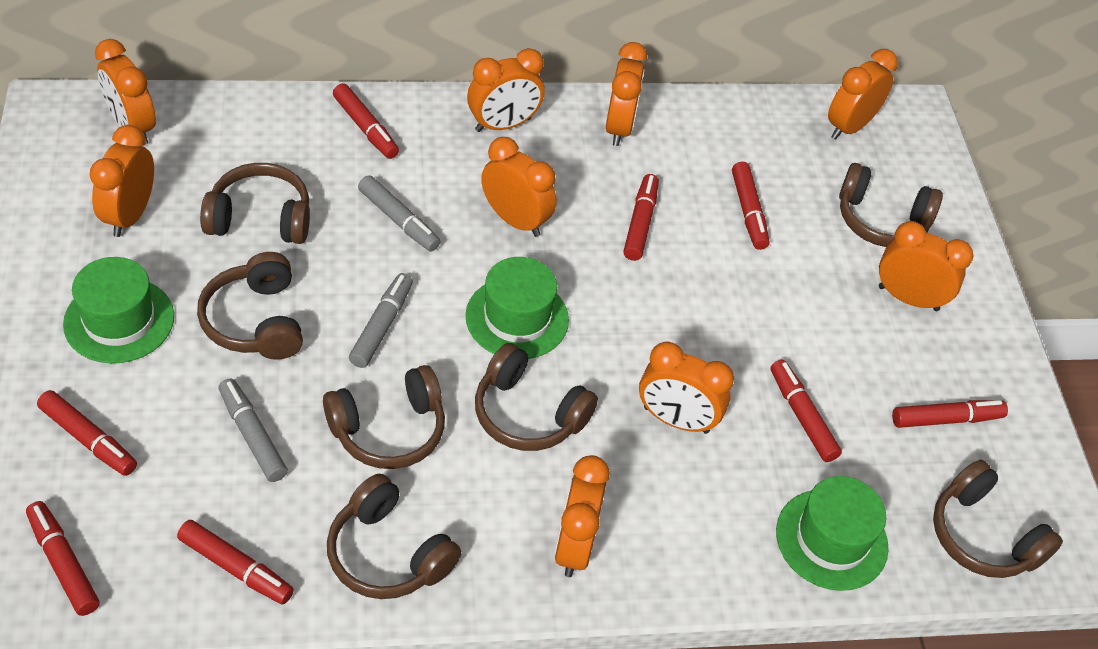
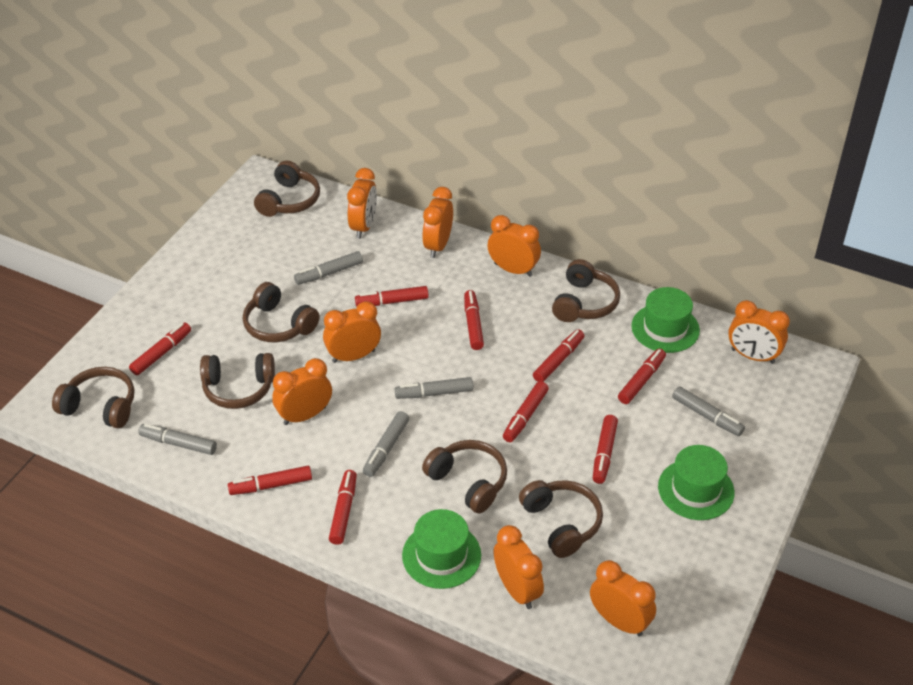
grey marker: 3 -> 5
orange clock: 9 -> 8
red marker: 8 -> 9

